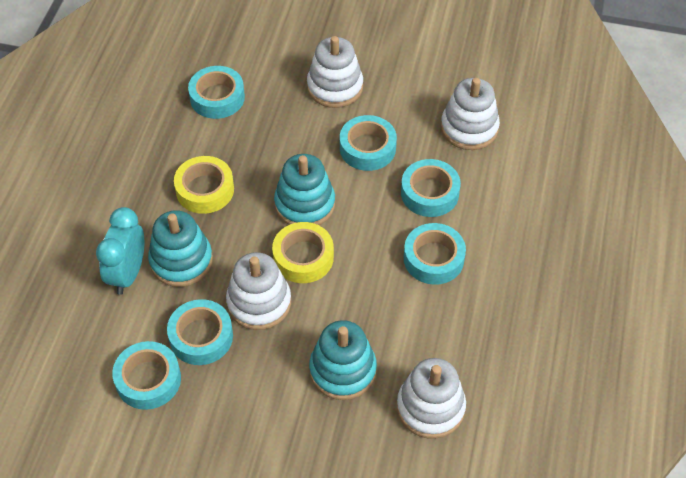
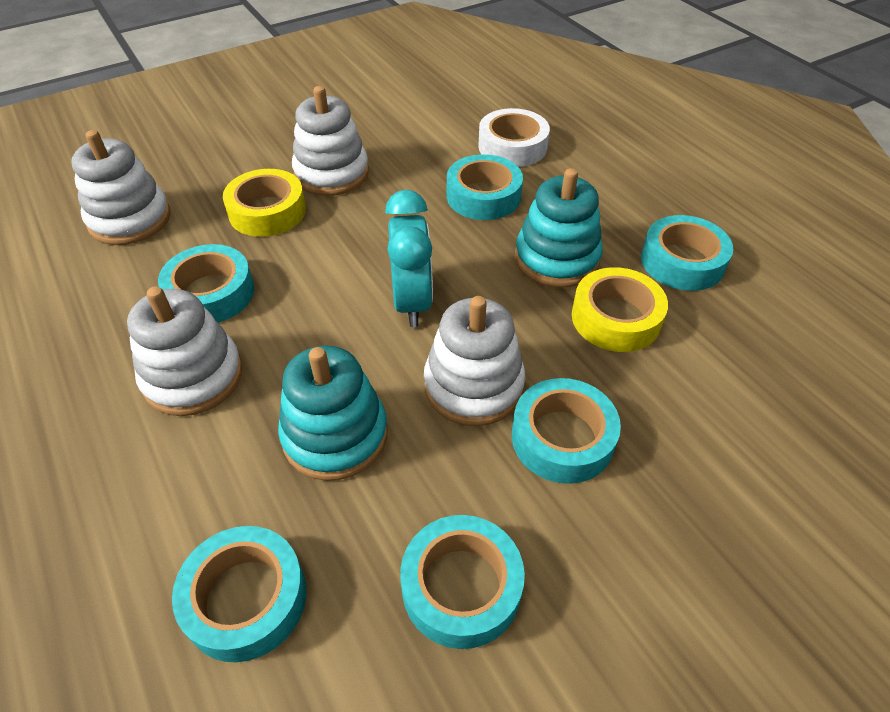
turquoise stacking toy: 3 -> 2
white tape: 0 -> 1

